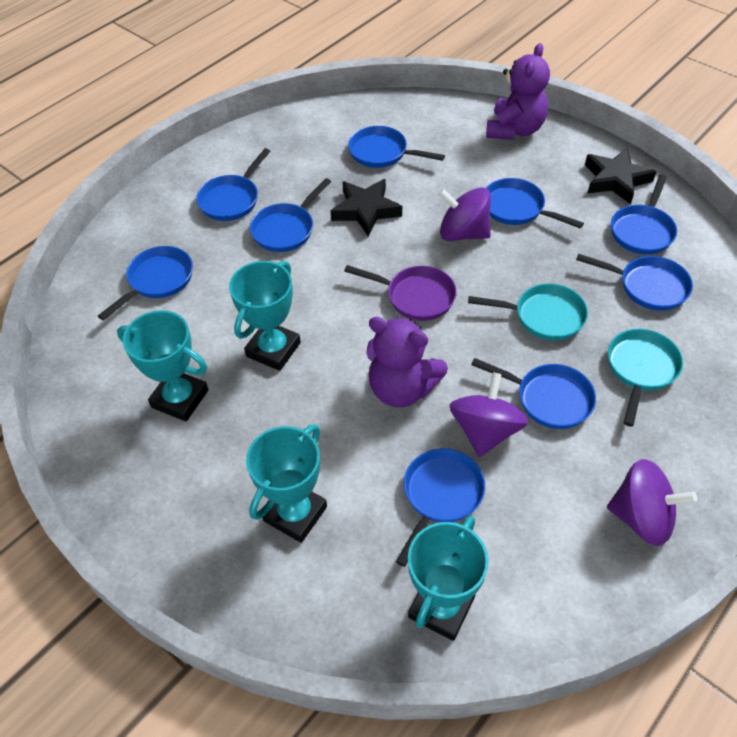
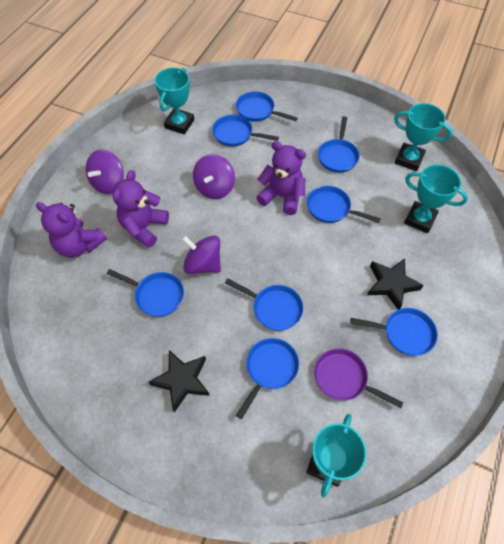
blue pan: 9 -> 8
purple teddy bear: 2 -> 3
turquoise pan: 2 -> 0

